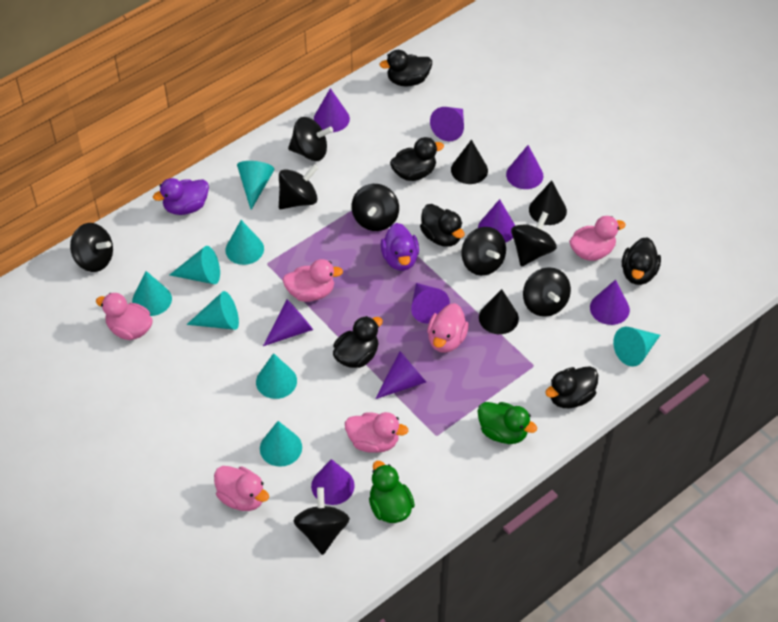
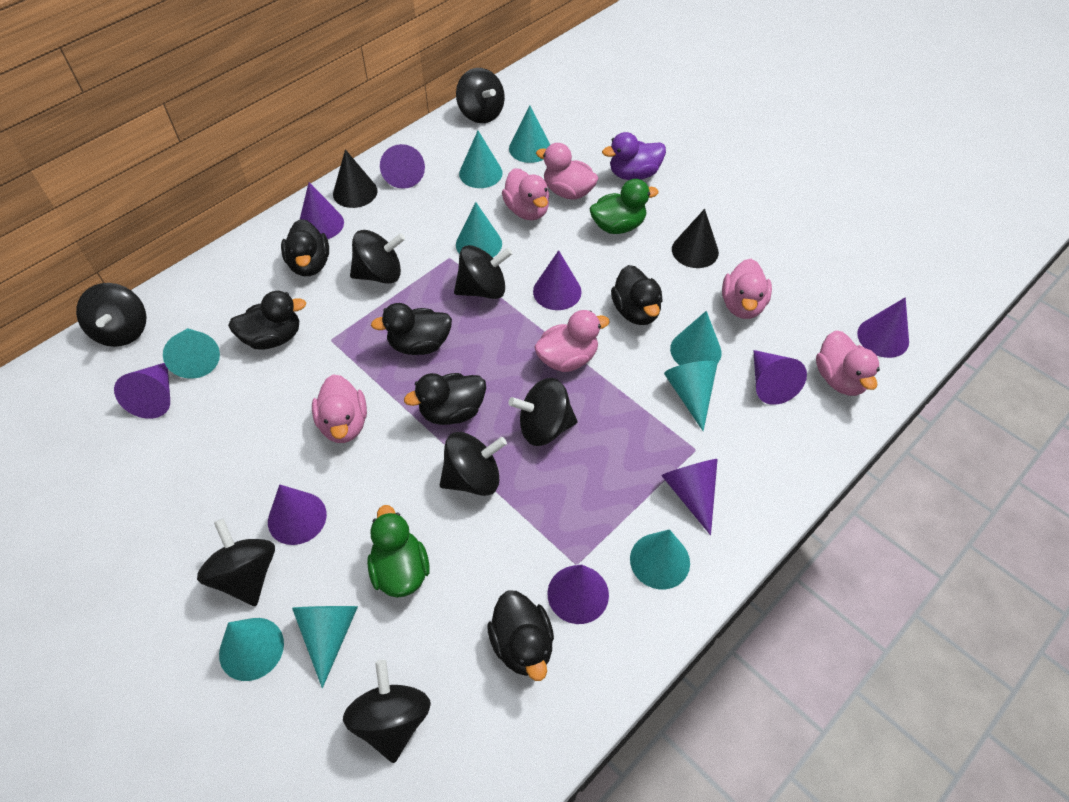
black cone: 3 -> 2
purple duck: 2 -> 1
turquoise cone: 8 -> 9

